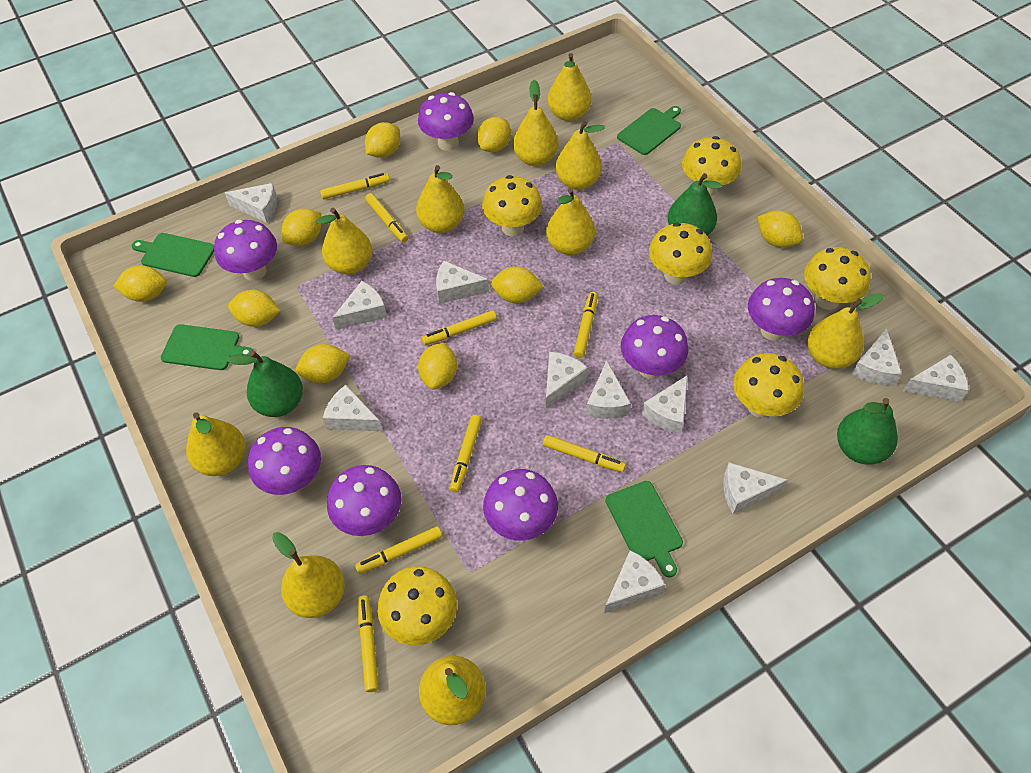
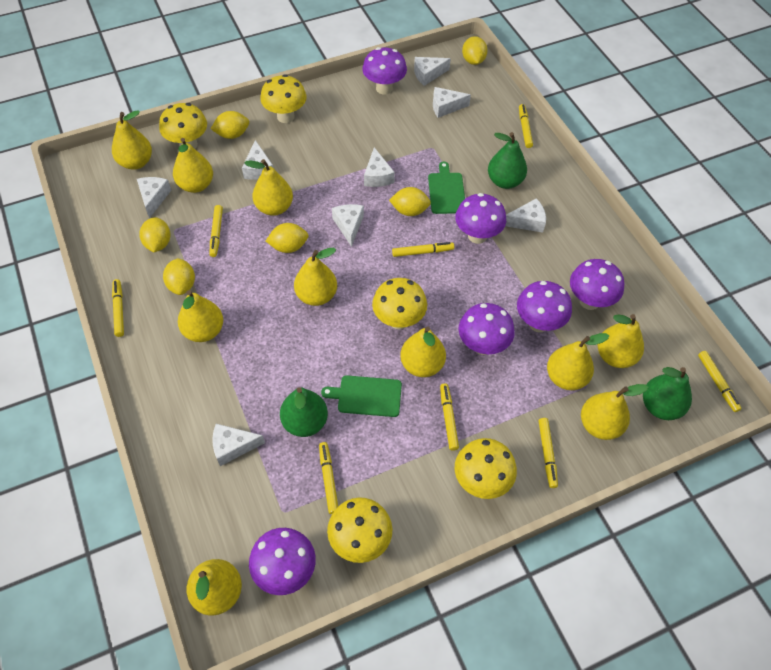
green cutting board: 4 -> 2
purple mushroom: 7 -> 6
white cheese: 11 -> 8
yellow lemon: 9 -> 6
yellow mushroom: 6 -> 5

